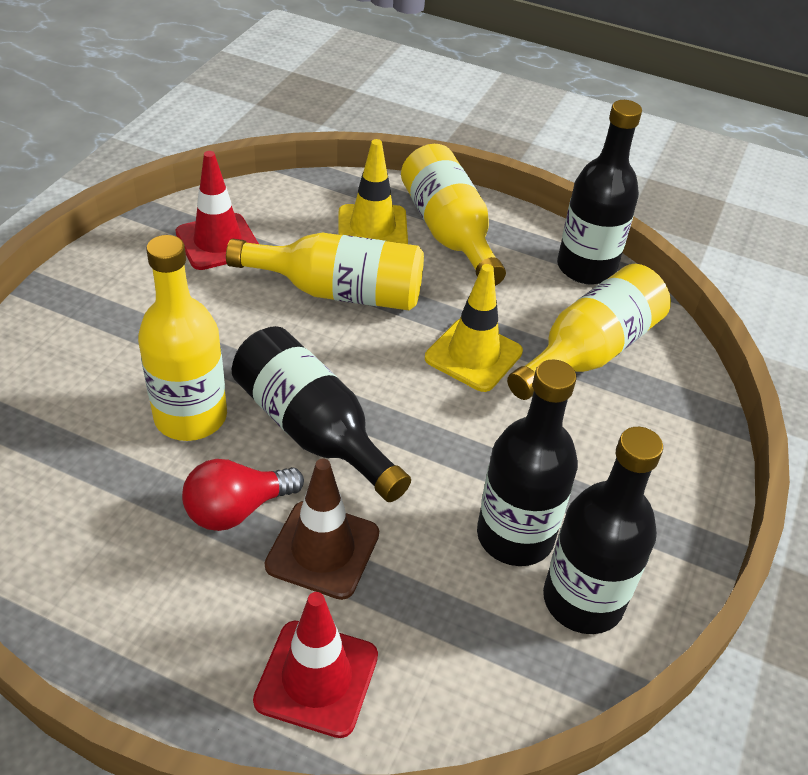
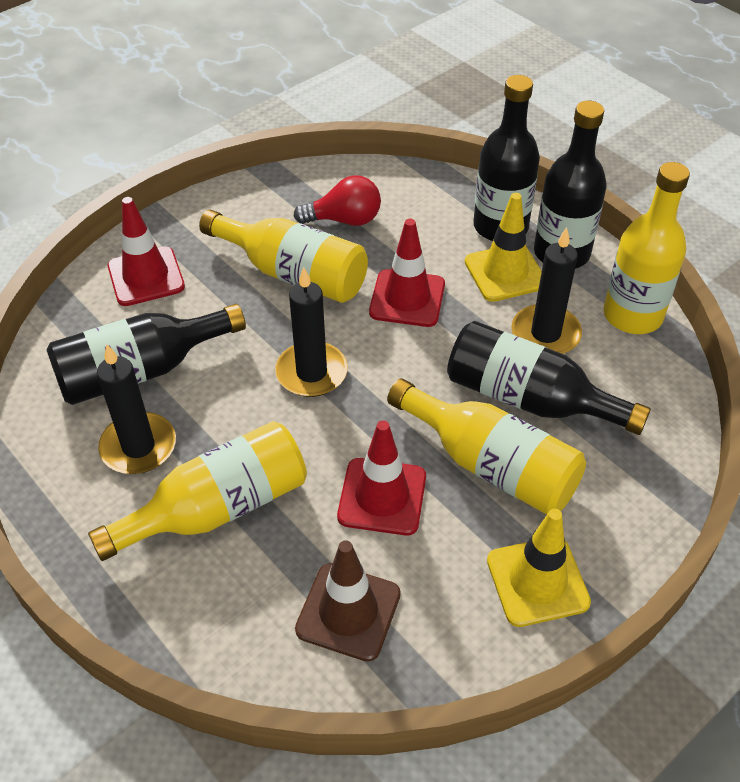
black candle: 0 -> 3
red traffic cone: 2 -> 3

